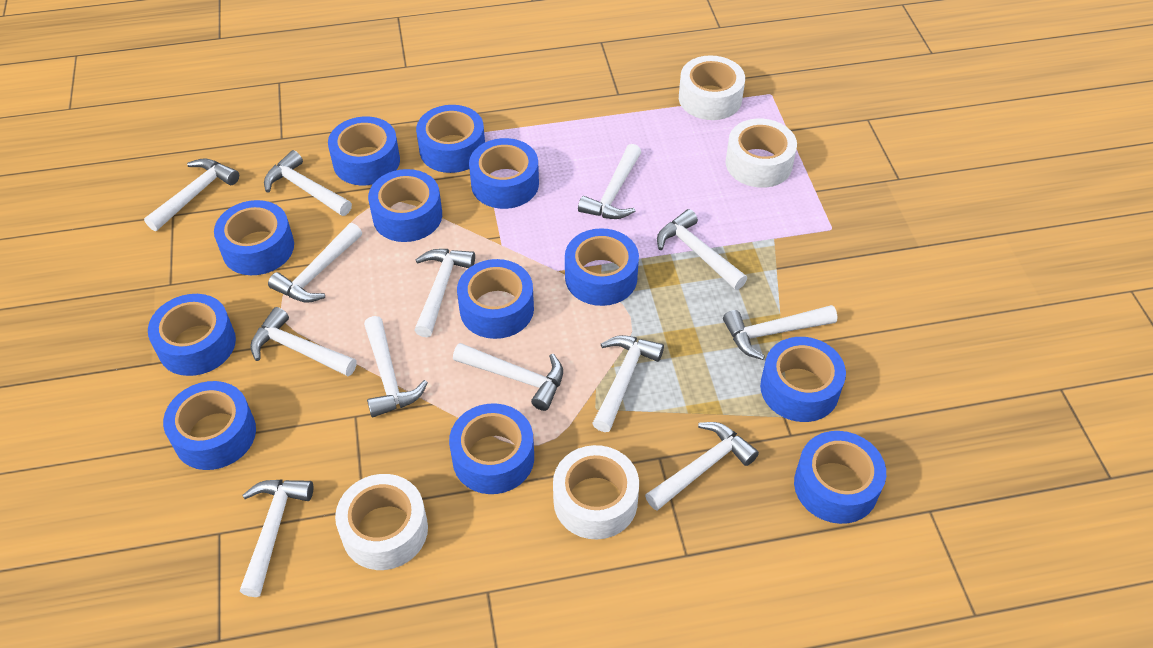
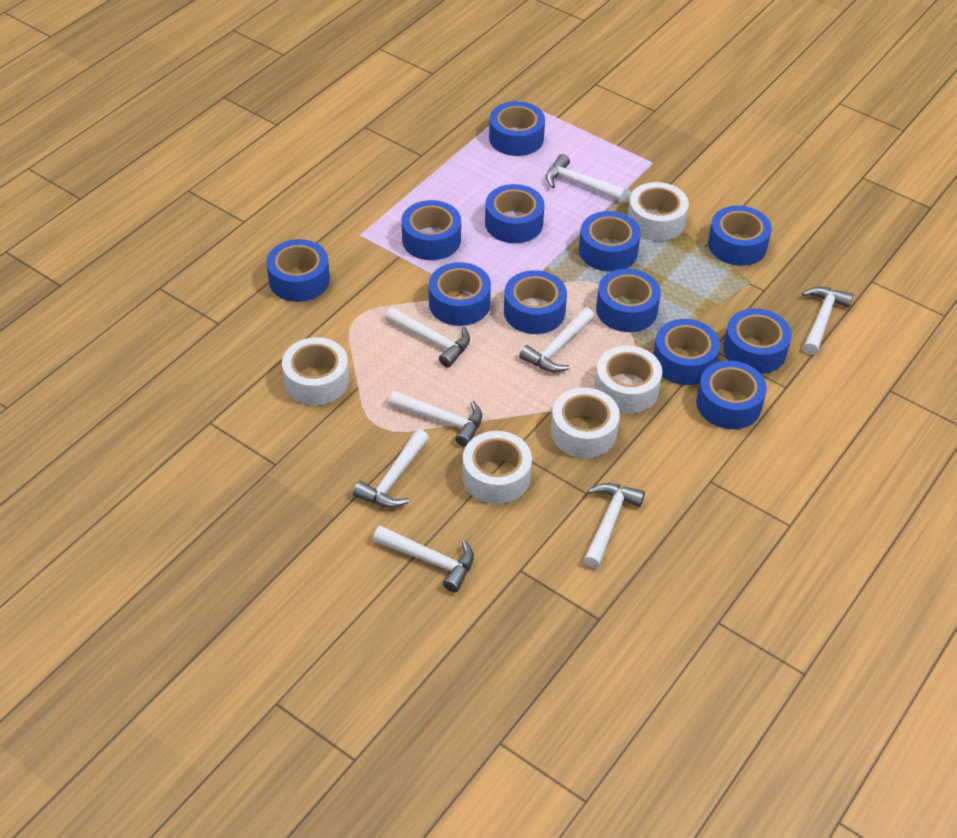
white hammer: 13 -> 8
white tape: 4 -> 5

